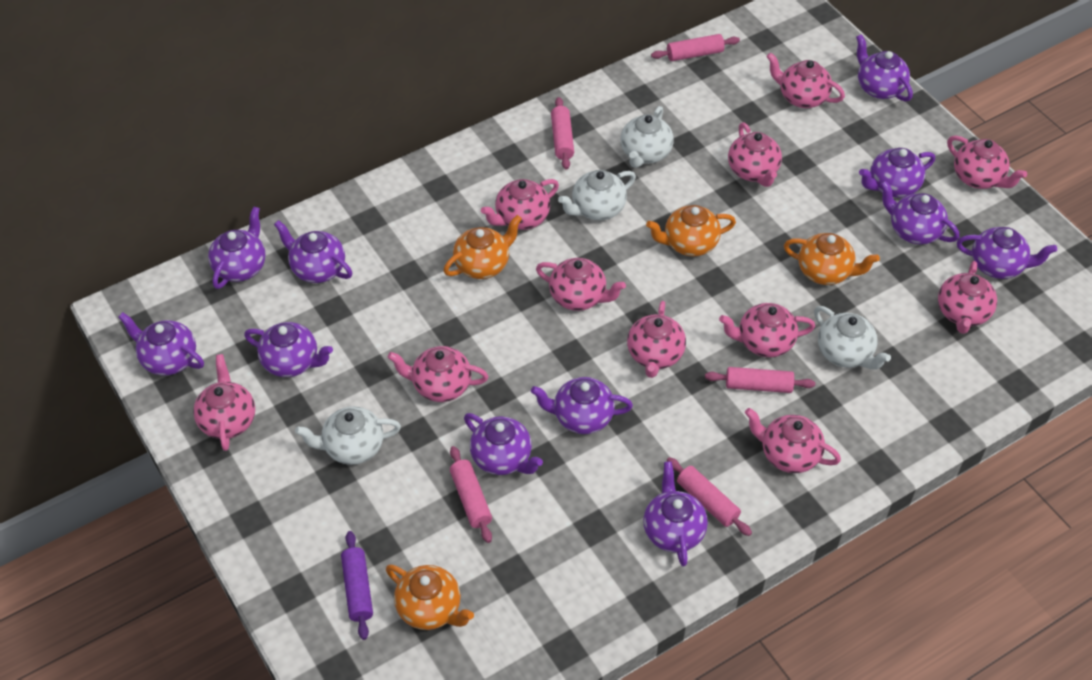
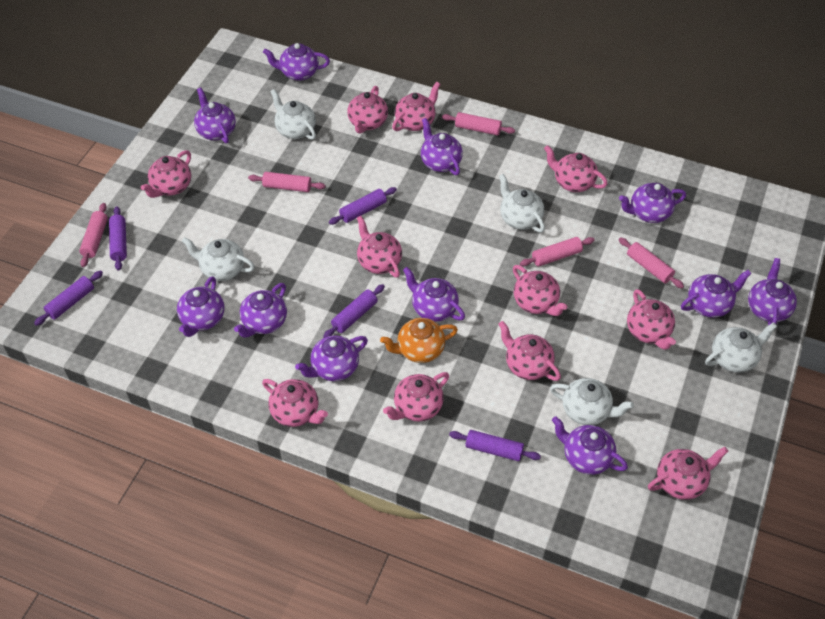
orange teapot: 4 -> 1
purple rolling pin: 1 -> 5
white teapot: 4 -> 5

